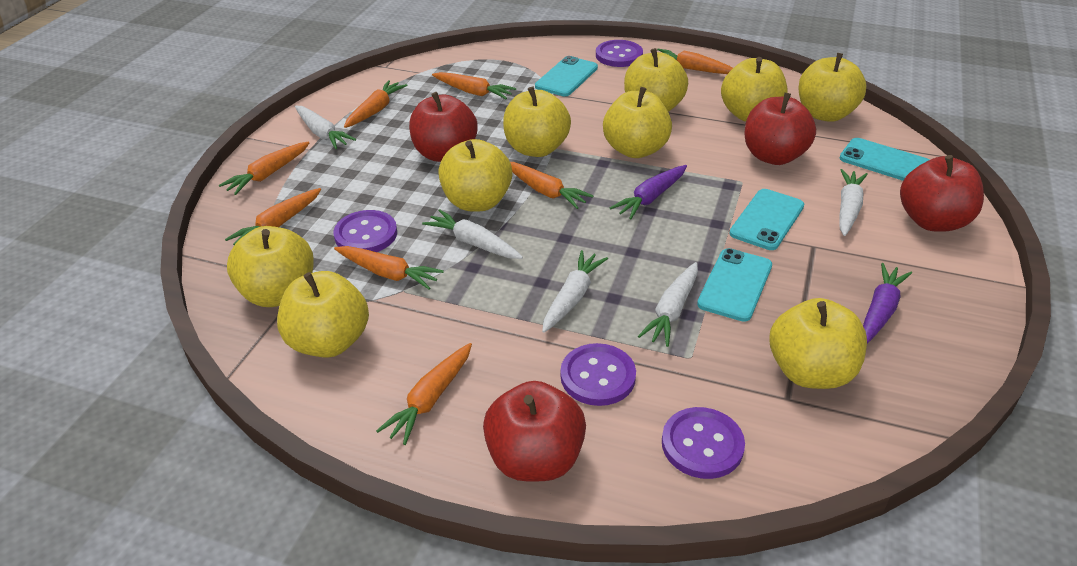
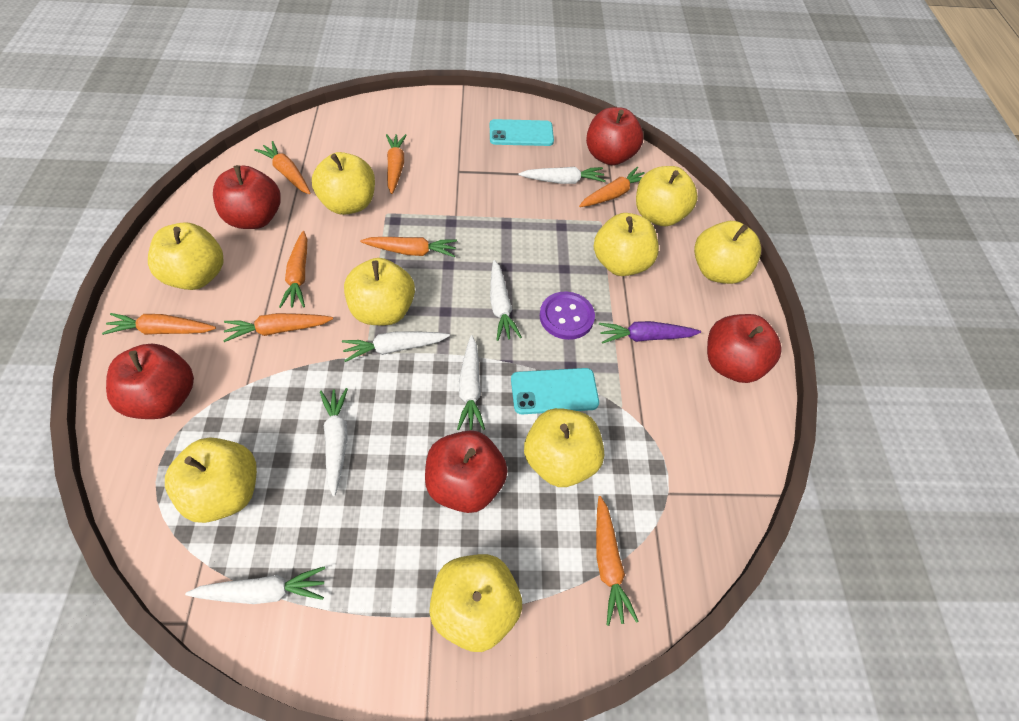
purple button: 4 -> 1
purple carrot: 2 -> 1
red apple: 4 -> 5
turquoise phone: 4 -> 2
white carrot: 5 -> 6

